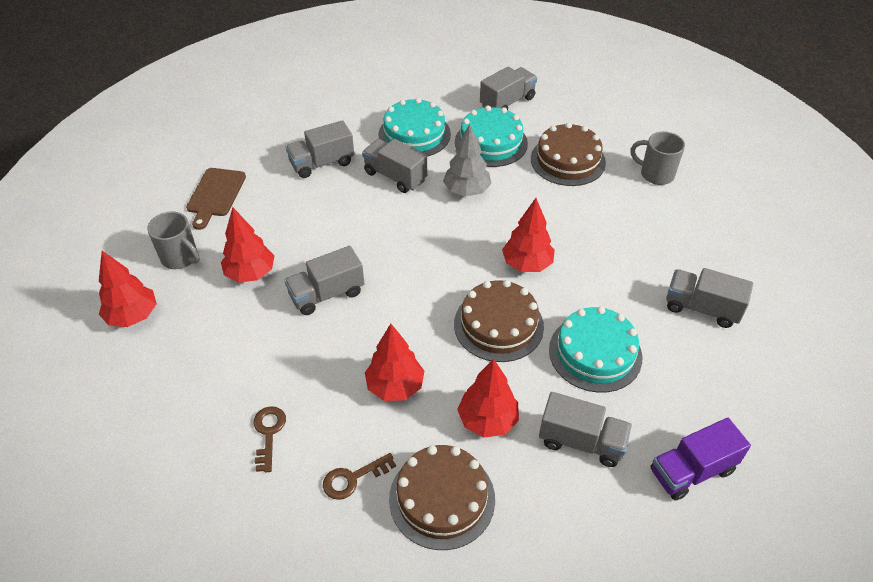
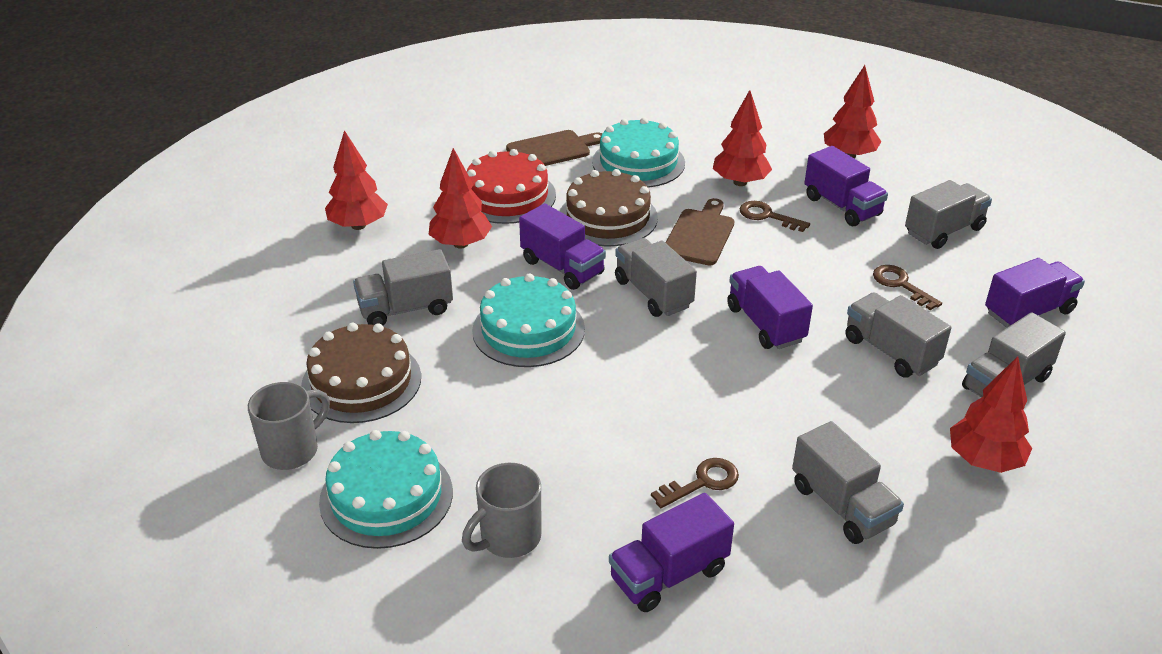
brown cake: 3 -> 2
brown cutting board: 1 -> 2
brown key: 2 -> 3
grey tree: 1 -> 0
purple truck: 1 -> 5
red cake: 0 -> 1

